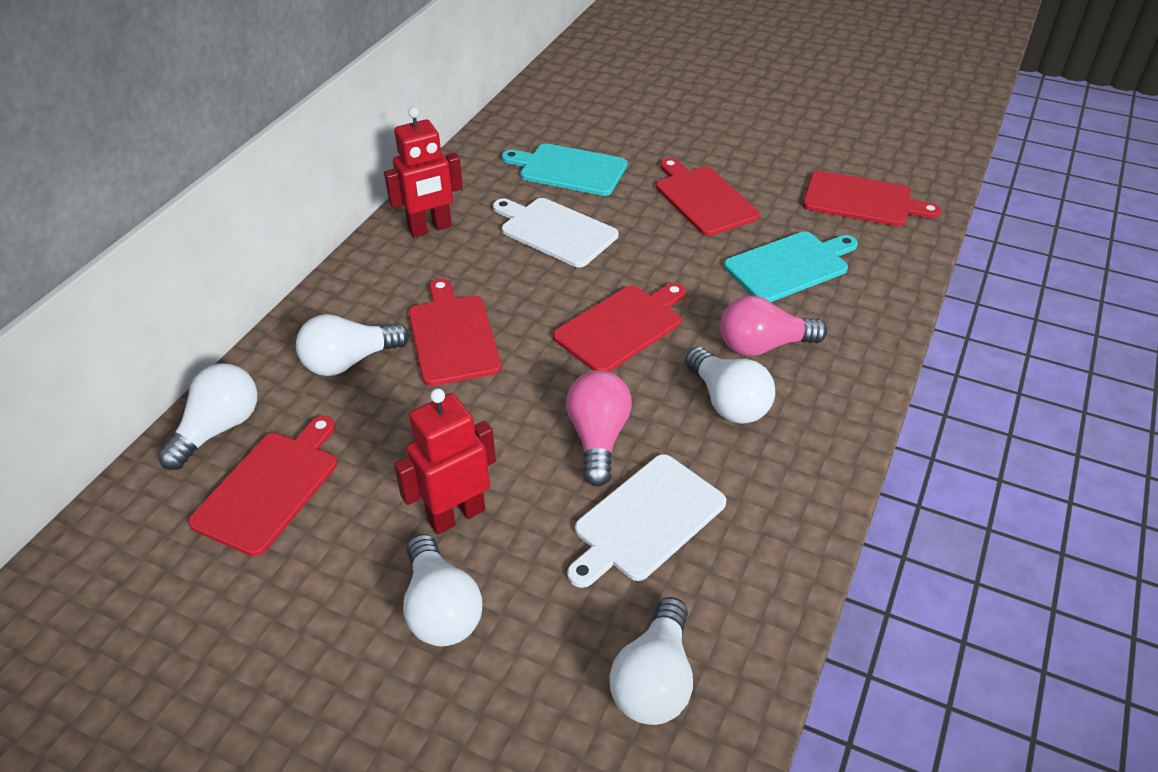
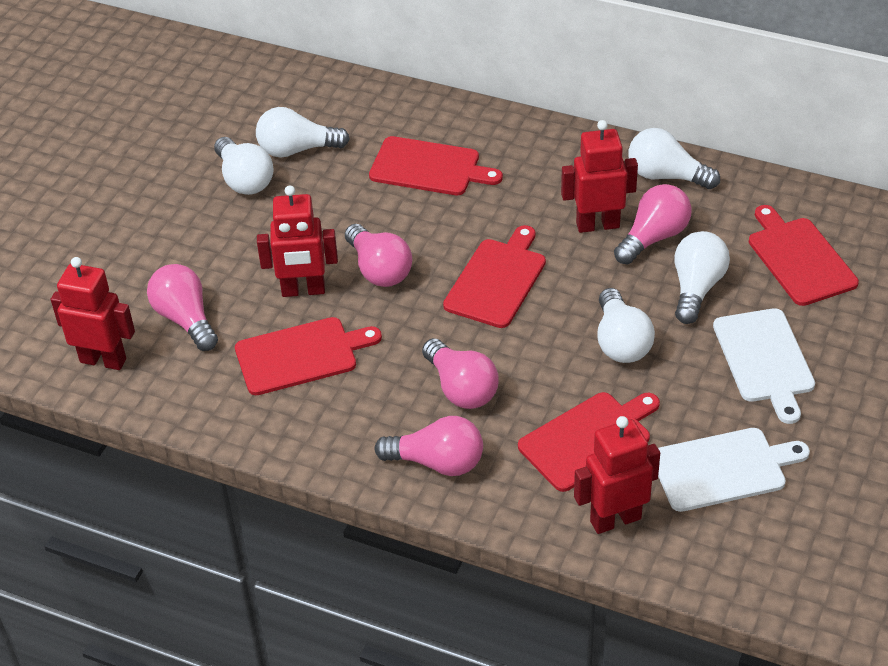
pink light bulb: 2 -> 5
red robot: 2 -> 4
turquoise cutting board: 2 -> 0

